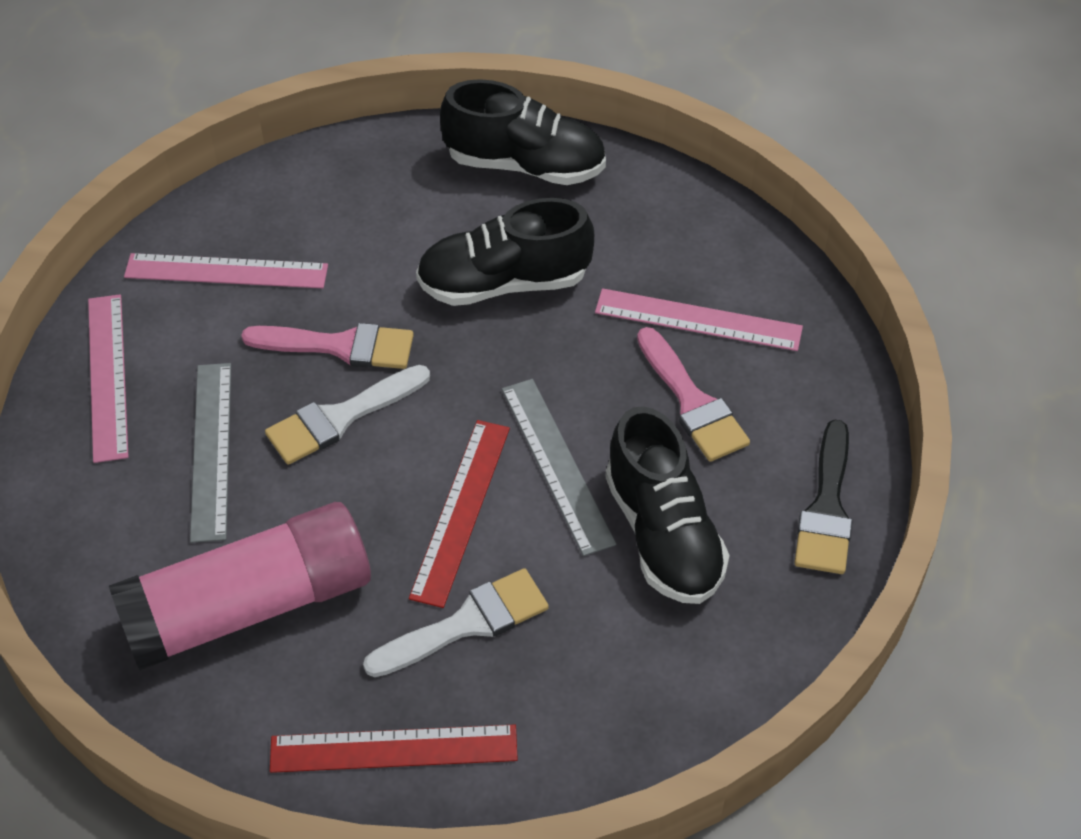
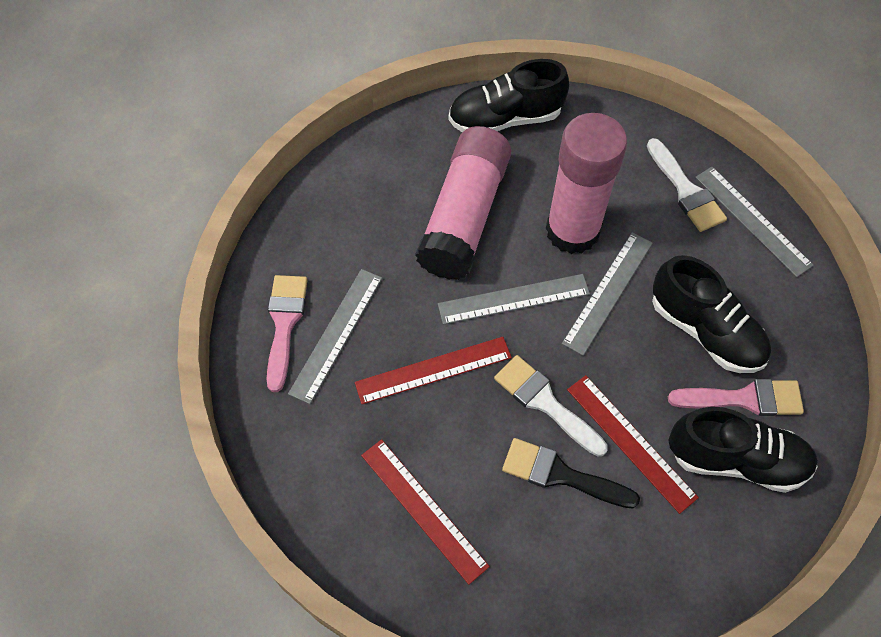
grey ruler: 2 -> 4
pink glue stick: 1 -> 2
pink ruler: 3 -> 0
red ruler: 2 -> 3

